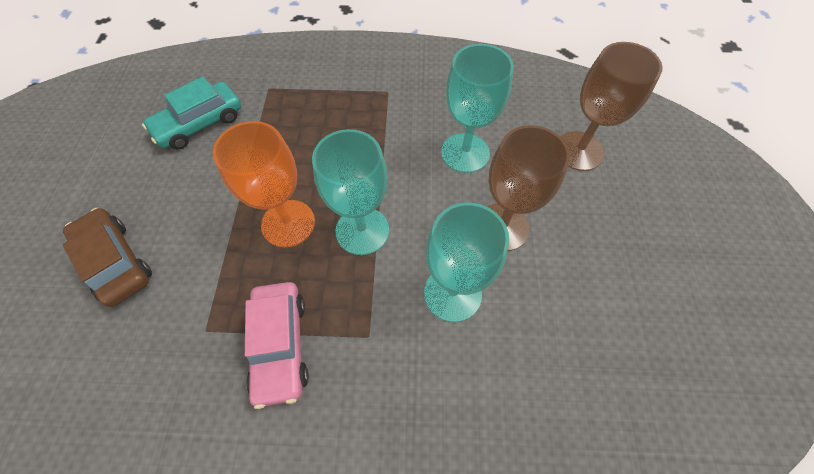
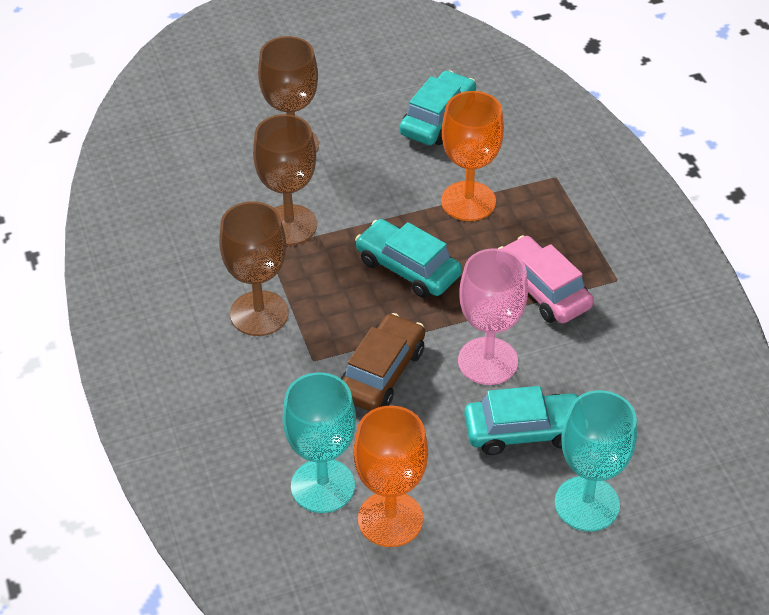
brown goblet: 2 -> 3
orange goblet: 1 -> 2
pink goblet: 0 -> 1
turquoise car: 1 -> 3
turquoise goblet: 3 -> 2

